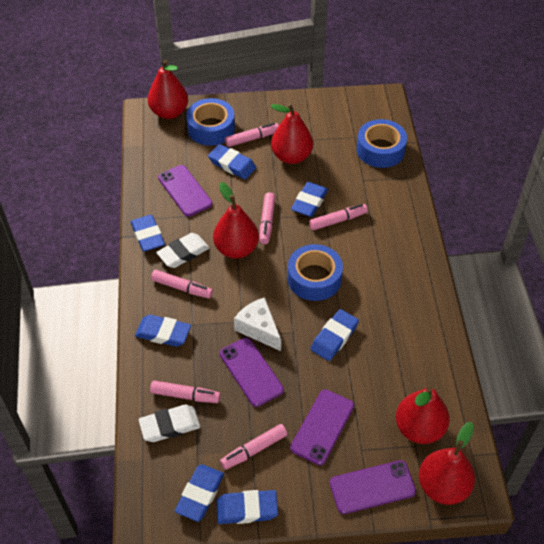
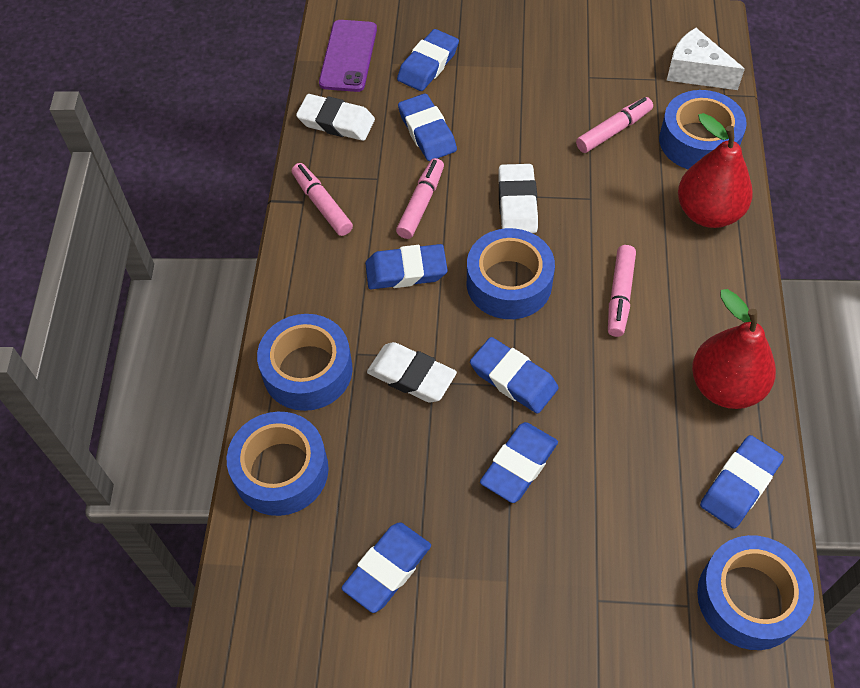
blue tape: 3 -> 5
pink marker: 6 -> 4
purple phone: 4 -> 1
red pear: 5 -> 2
white eraser: 2 -> 3

